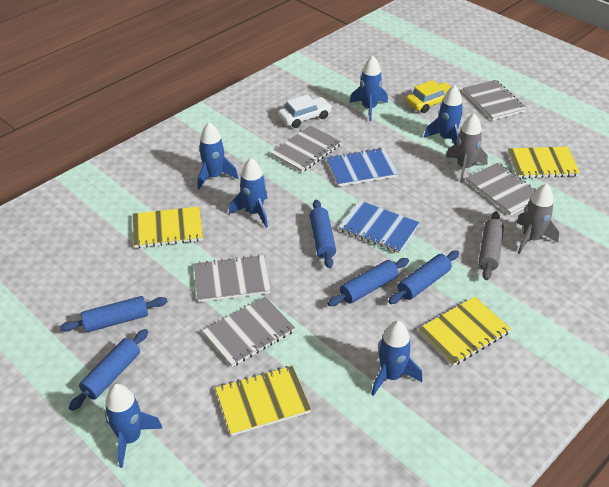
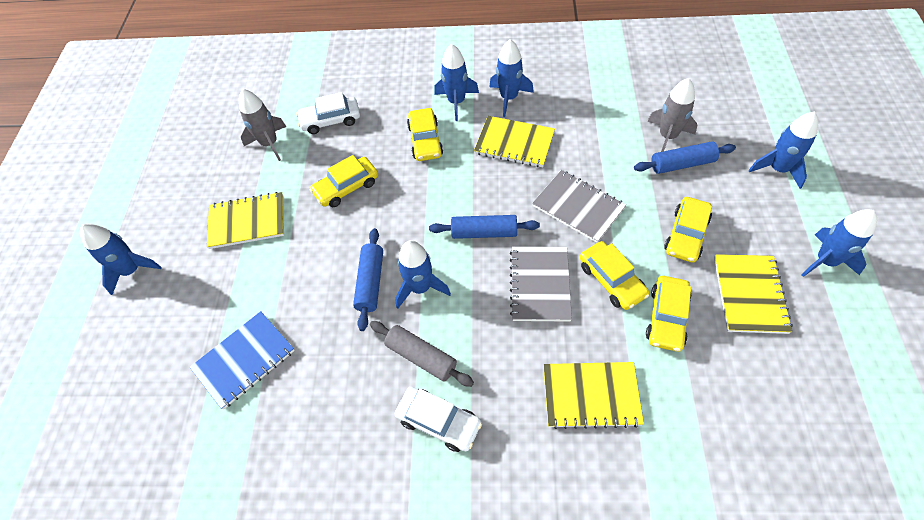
blue notebook: 2 -> 1
blue rolling pin: 5 -> 3
grey notebook: 5 -> 2
white car: 1 -> 2
yellow car: 1 -> 5

